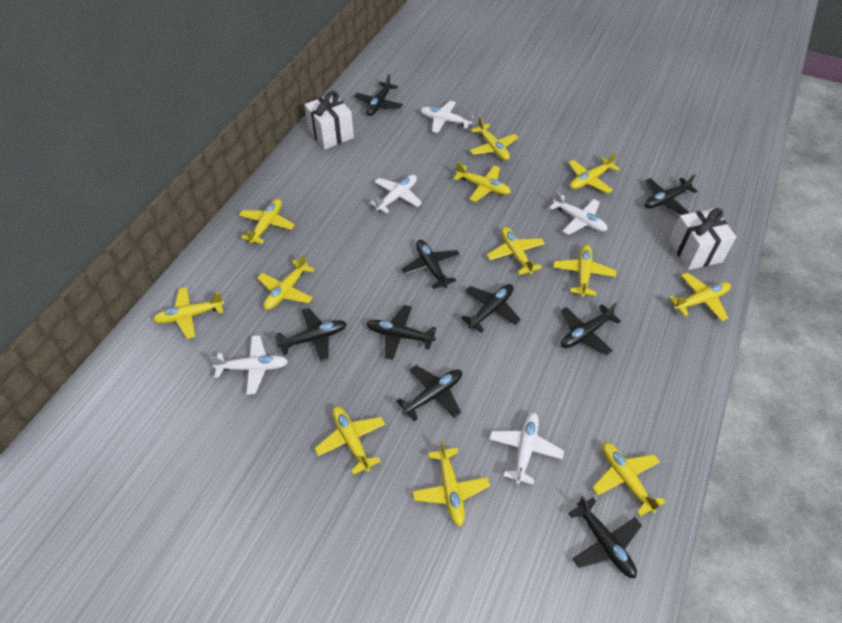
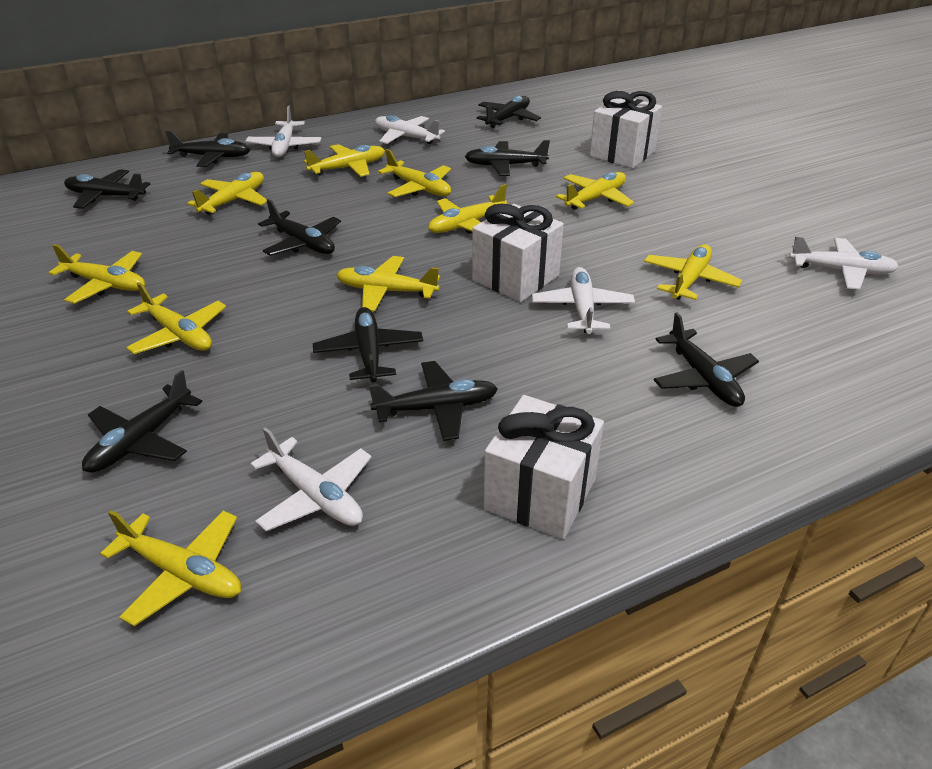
white gift: 2 -> 3
yellow plane: 12 -> 10

